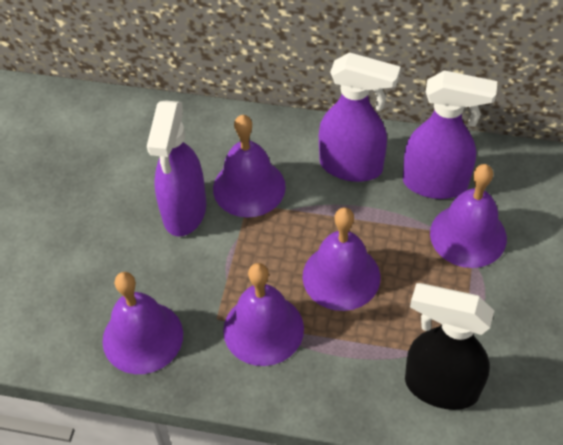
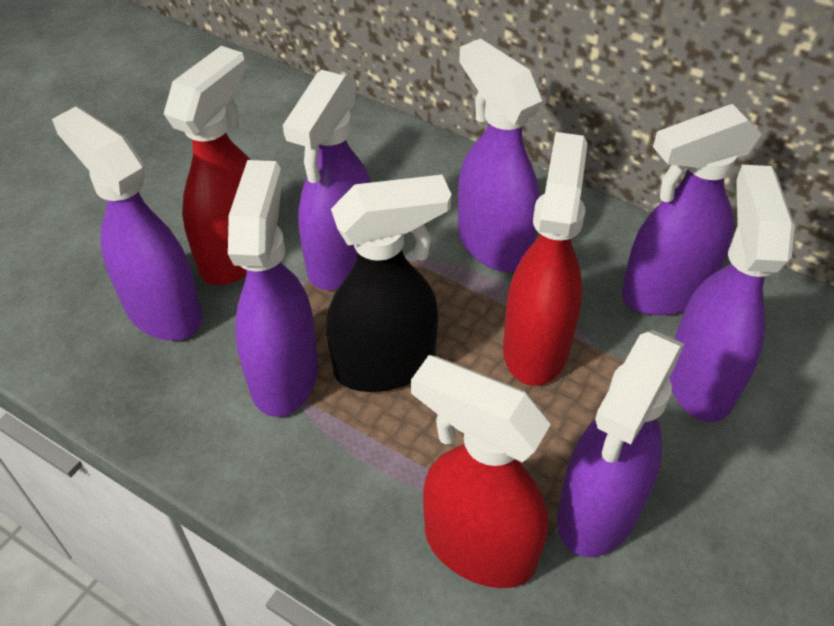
purple bell: 5 -> 0
purple spray bottle: 3 -> 7
red spray bottle: 0 -> 3

